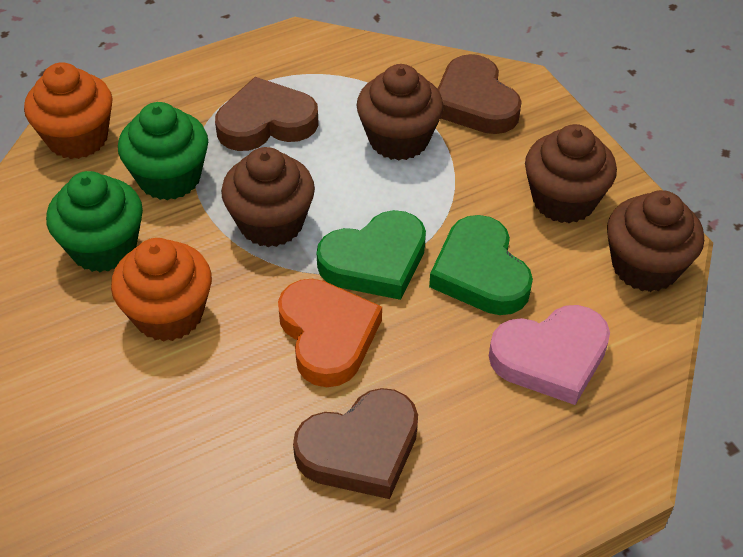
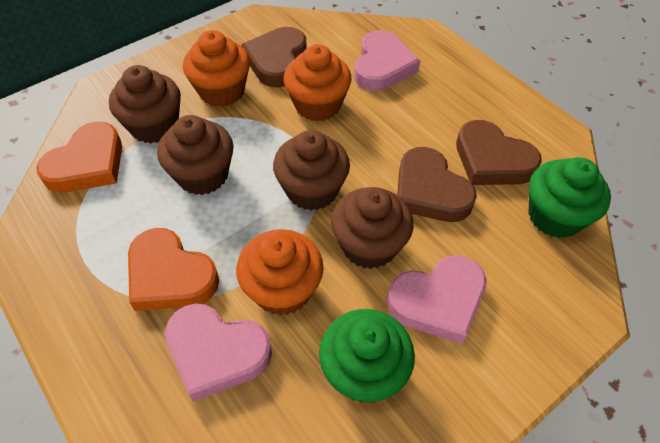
green heart: 2 -> 0
orange cupcake: 2 -> 3
orange heart: 1 -> 2
pink heart: 1 -> 3

